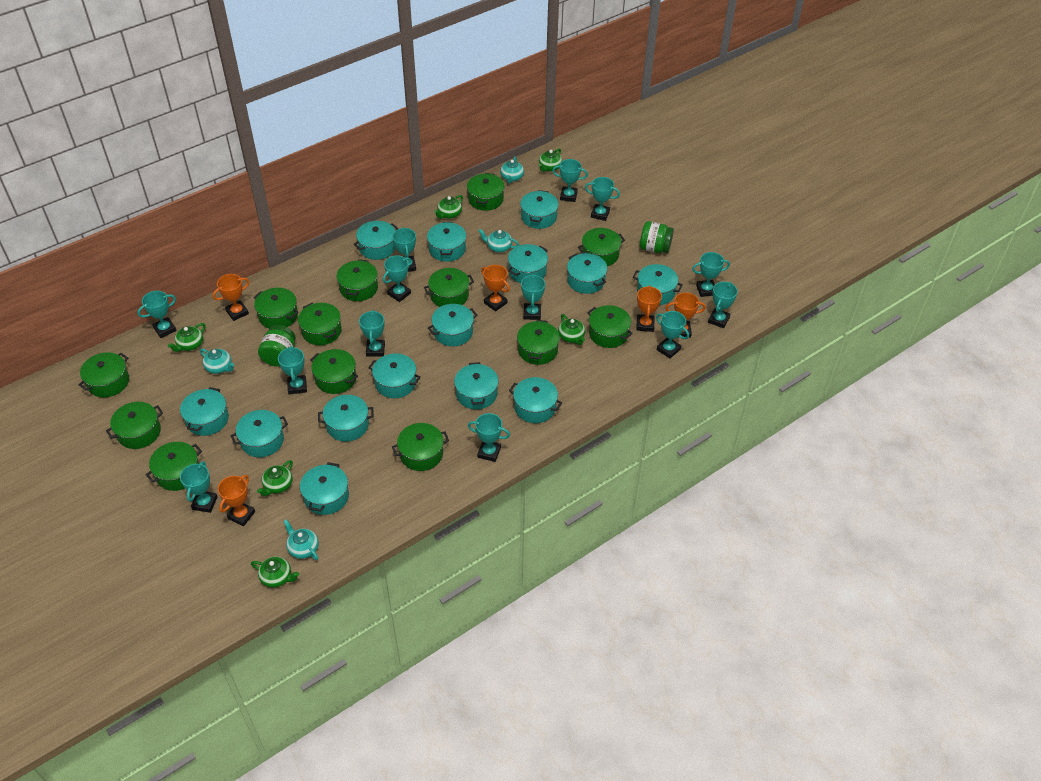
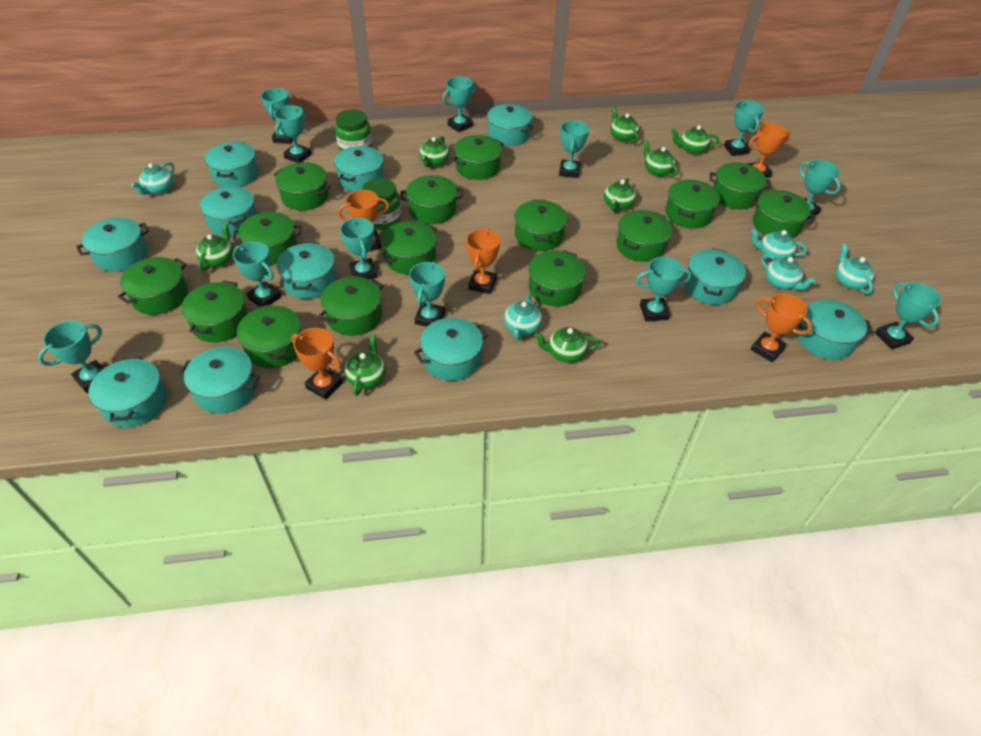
green pot: 13 -> 15
green teapot: 6 -> 8
turquoise pot: 14 -> 11
turquoise teapot: 4 -> 5
turquoise trophy: 13 -> 12

